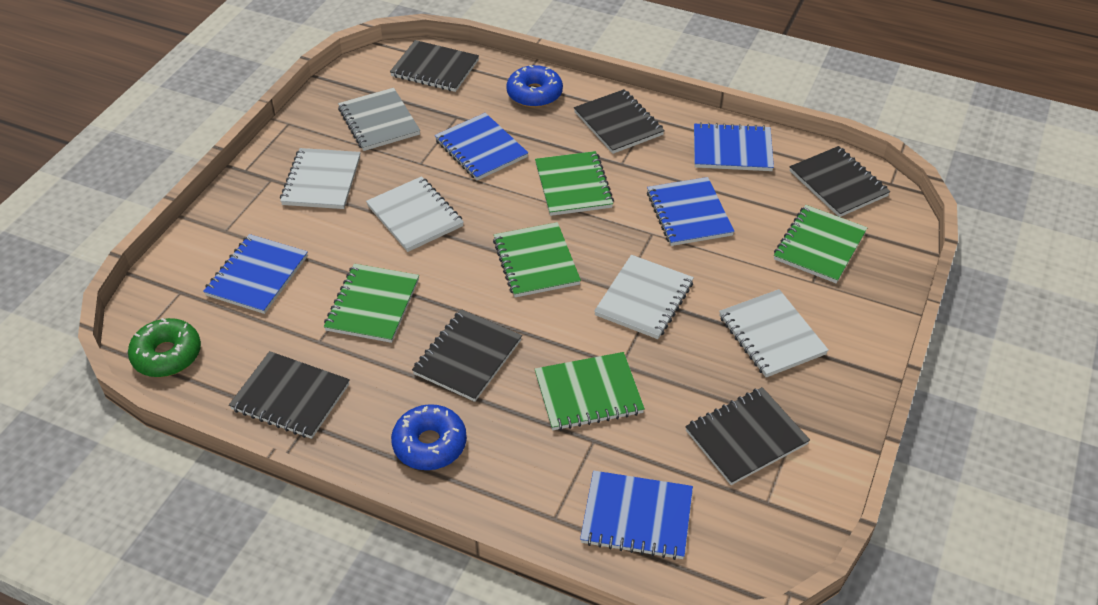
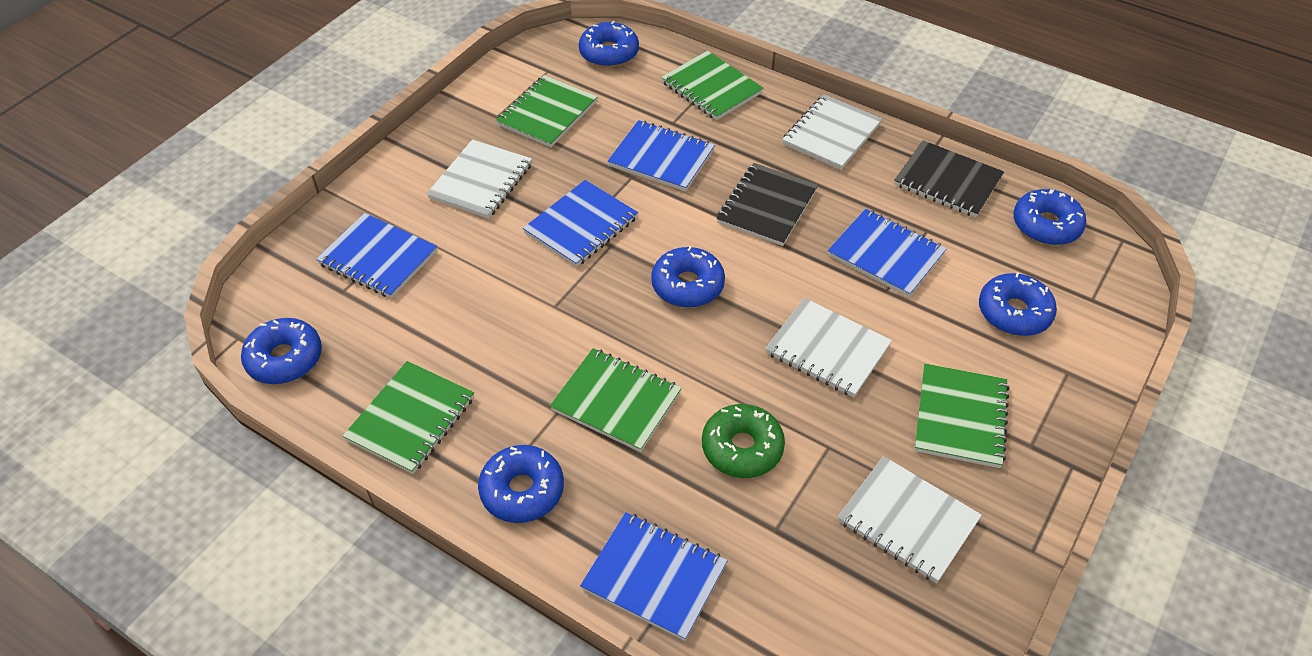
black notebook: 6 -> 2
blue donut: 2 -> 6
grey notebook: 1 -> 0

